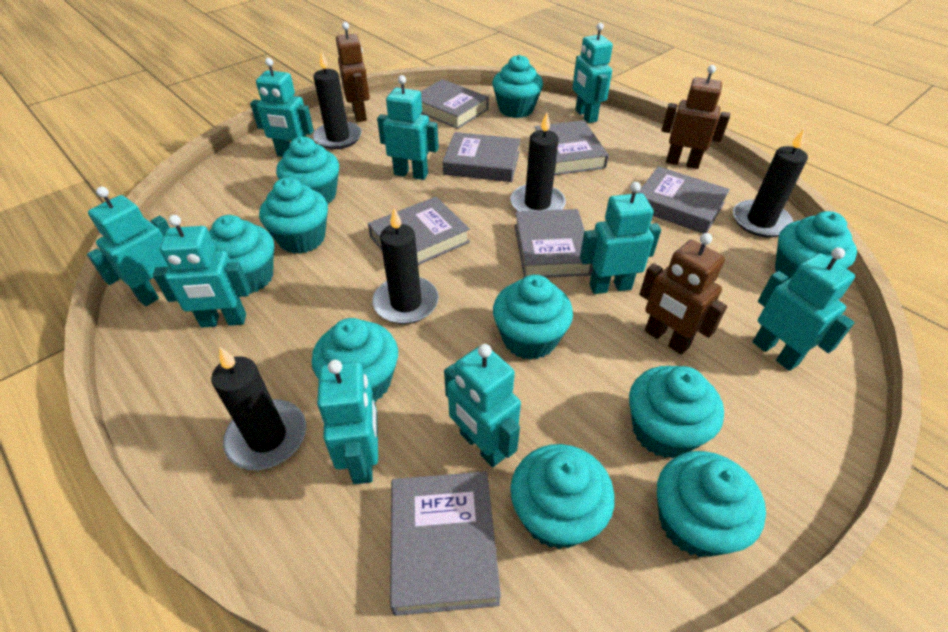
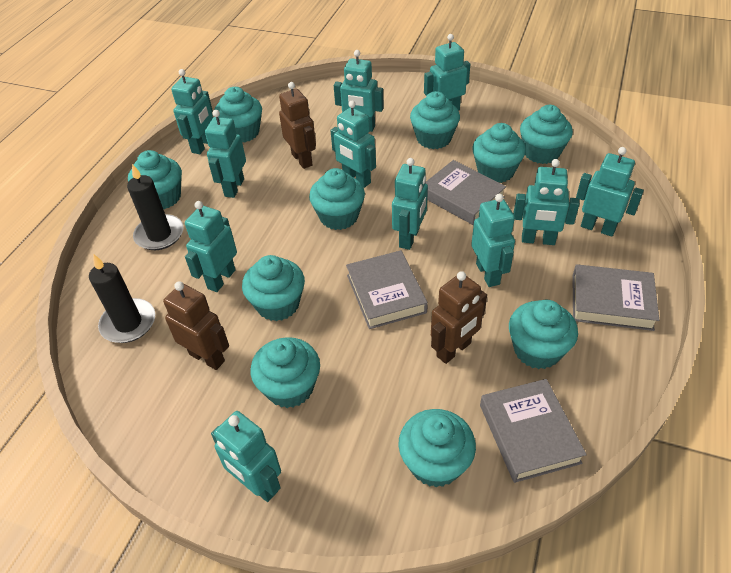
black candle: 5 -> 2
grey book: 7 -> 4
turquoise robot: 9 -> 11

